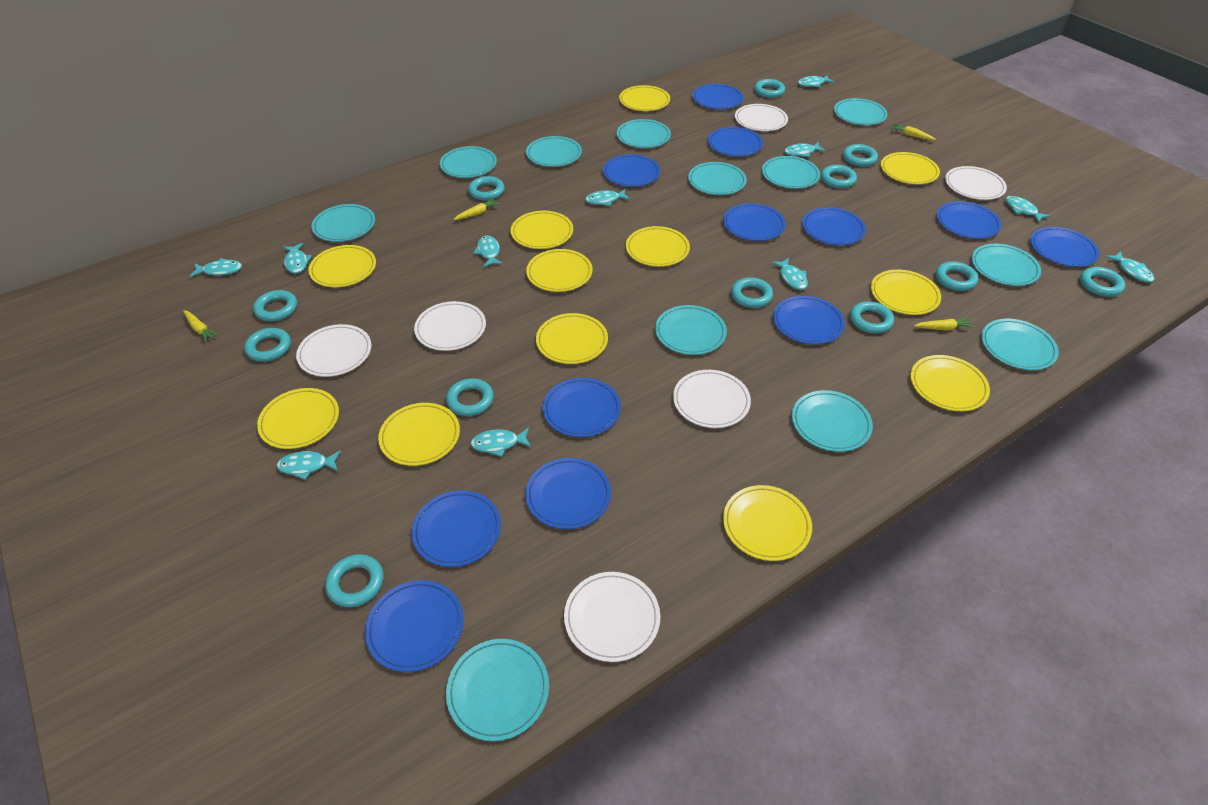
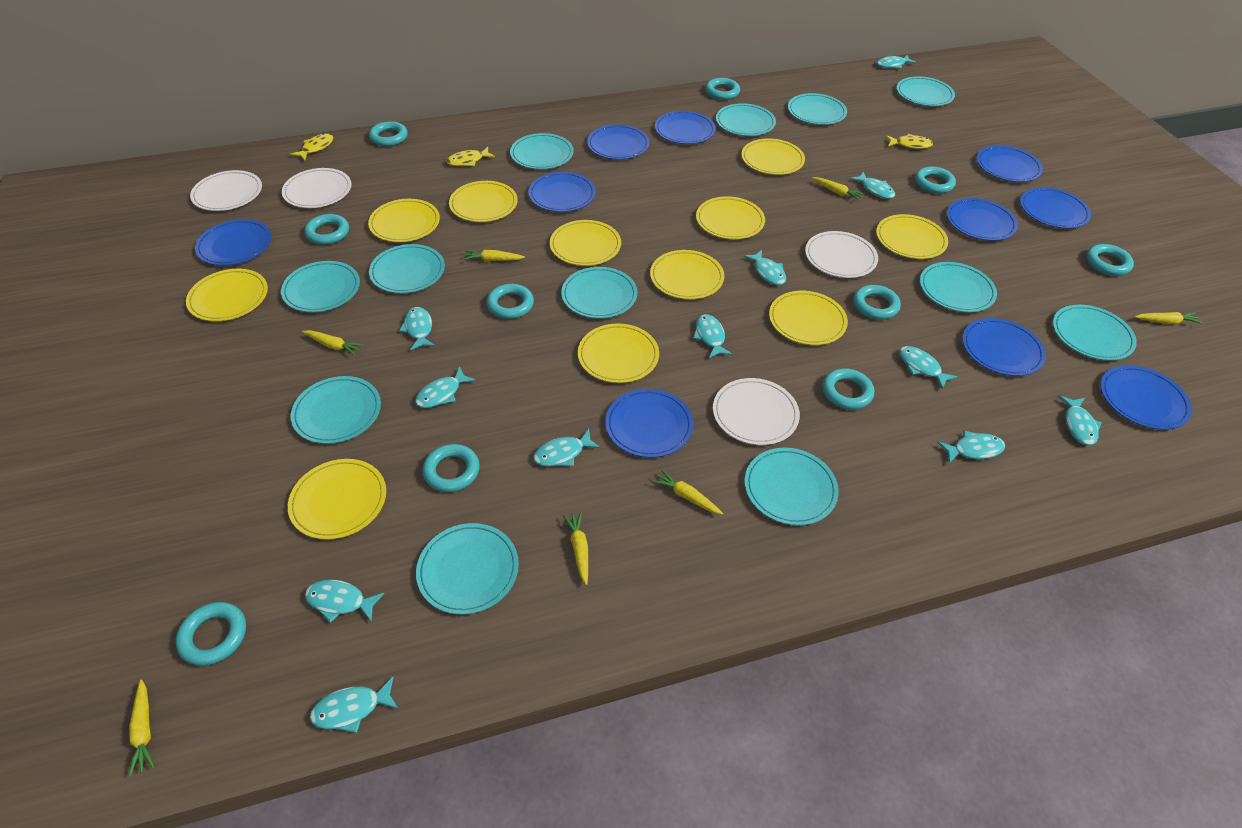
blue plate: 12 -> 10
turquoise fish: 11 -> 12
turquoise ring: 12 -> 10
white plate: 6 -> 4
yellow carrot: 4 -> 7
yellow fish: 0 -> 3
yellow plate: 12 -> 11

